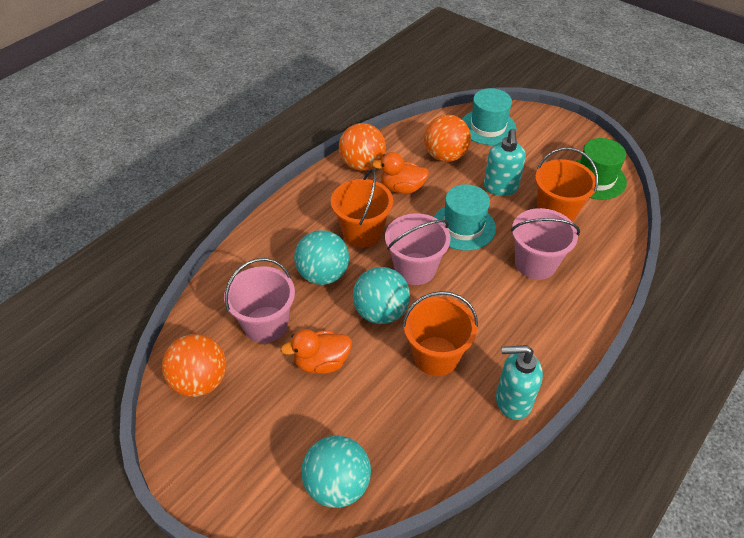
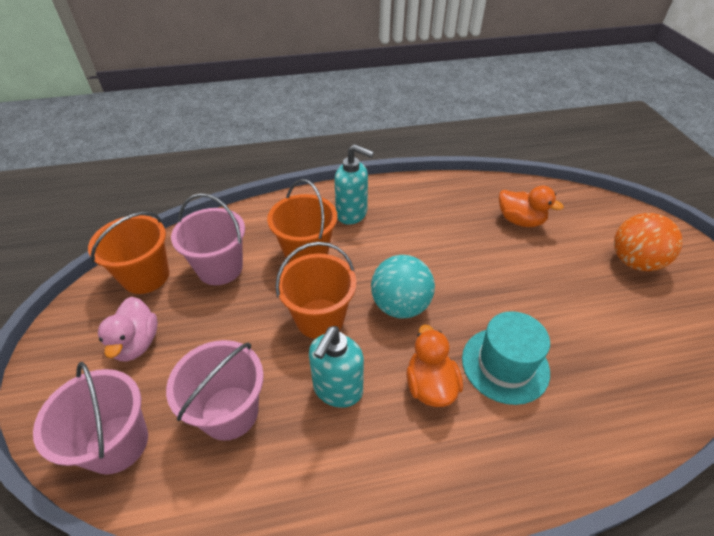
green hat: 1 -> 0
orange ball: 3 -> 1
pink duck: 0 -> 1
turquoise ball: 3 -> 1
turquoise hat: 2 -> 1

